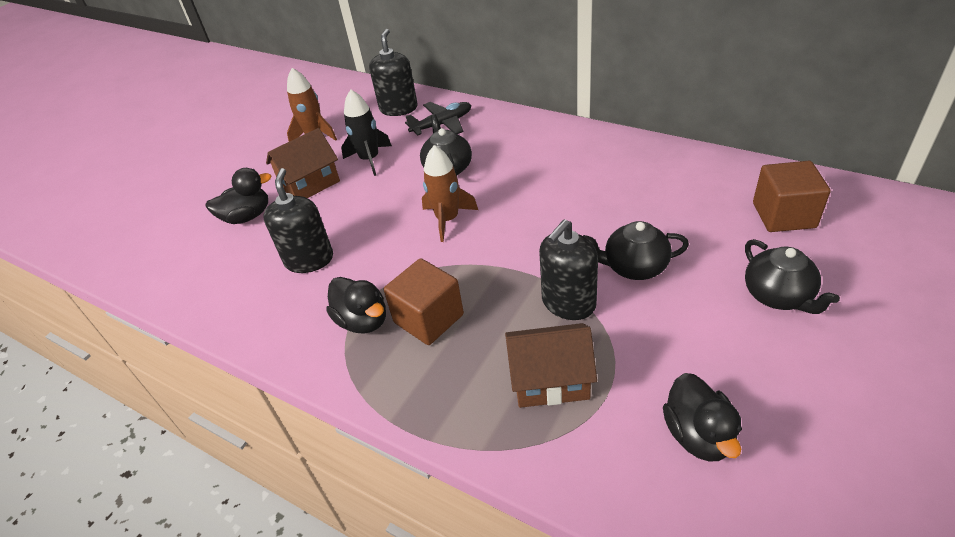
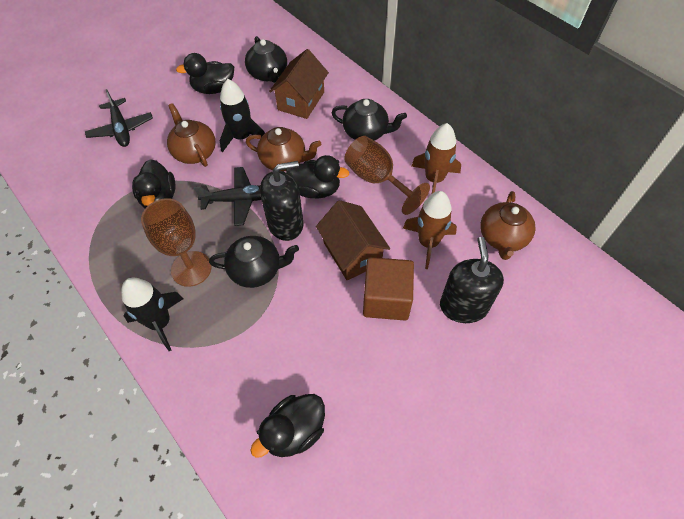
black duck: 3 -> 4
black plane: 1 -> 2
black rocket: 1 -> 2
black soap dispenser: 3 -> 2
brown cube: 2 -> 1
brown goblet: 0 -> 2
brown teapot: 0 -> 3

